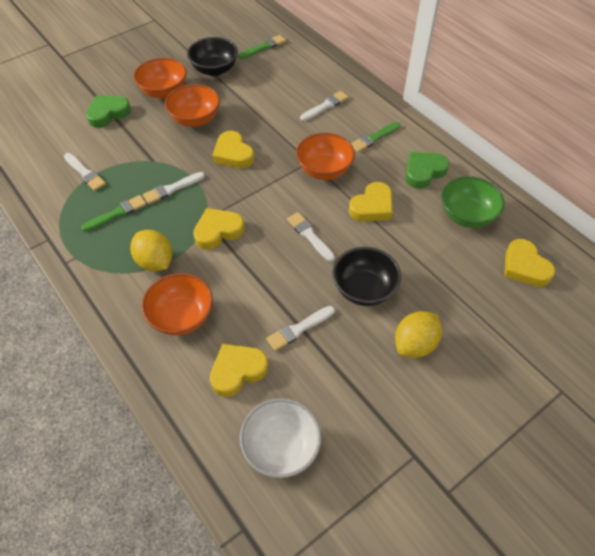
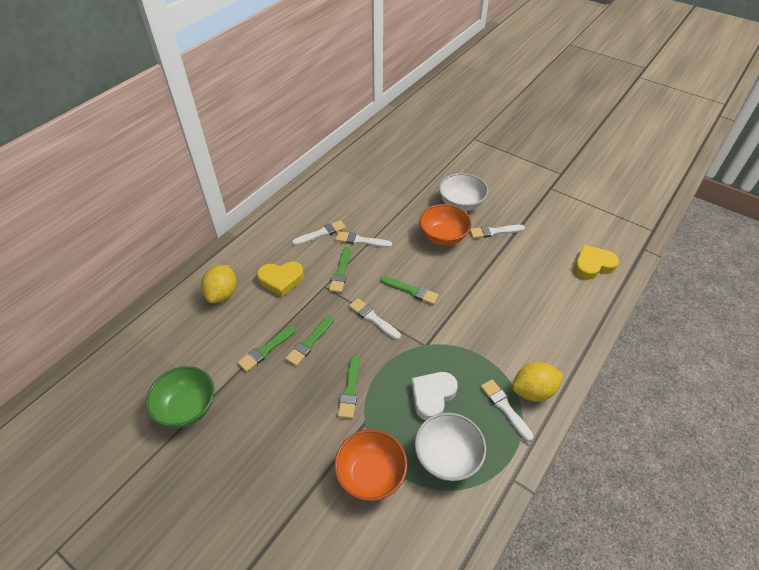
black bowl: 2 -> 0
green brush: 3 -> 5
green heart: 2 -> 0
orange bowl: 4 -> 2
white bowl: 1 -> 2
white heart: 0 -> 1
yellow heart: 5 -> 2

